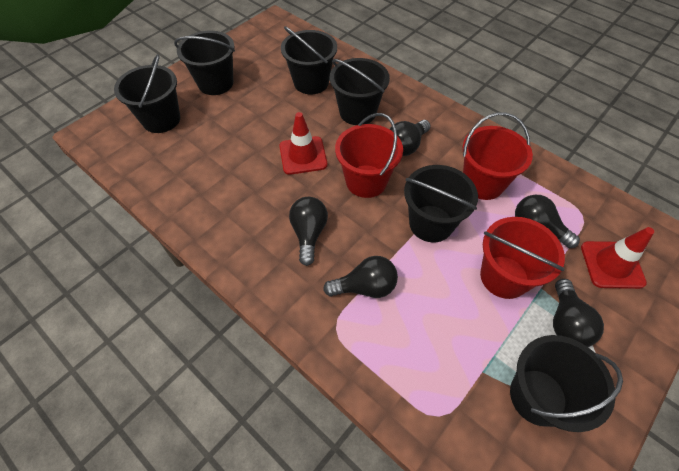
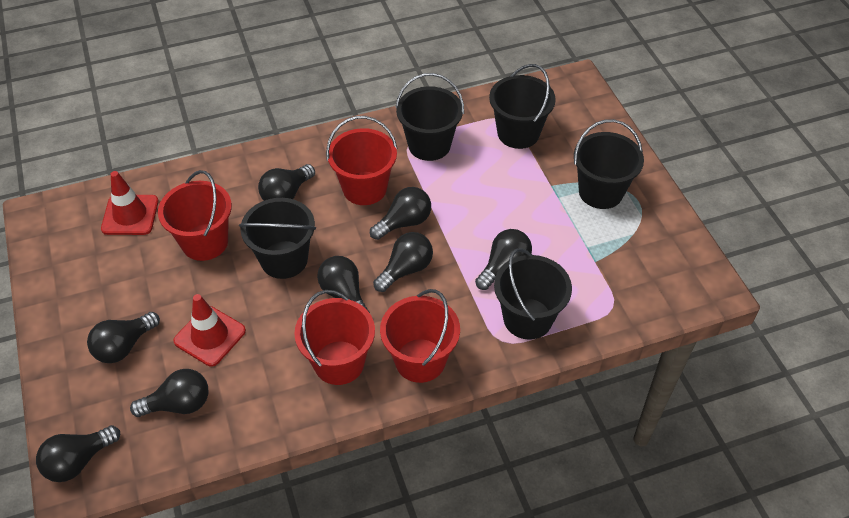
black bucket: 6 -> 5
black light bulb: 5 -> 8
red bucket: 3 -> 4

